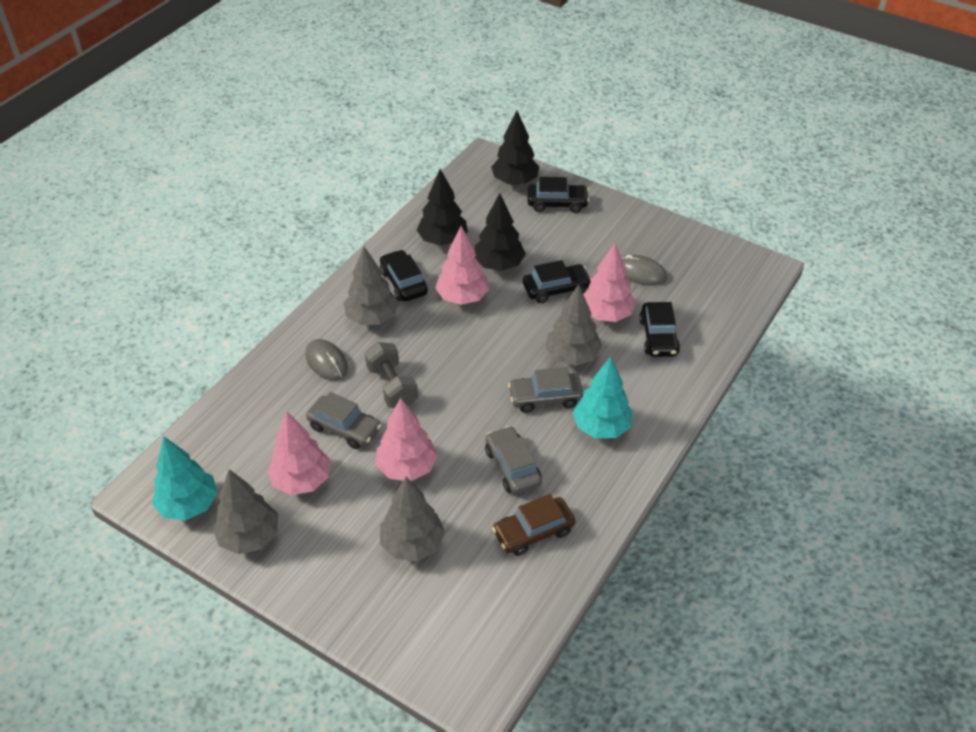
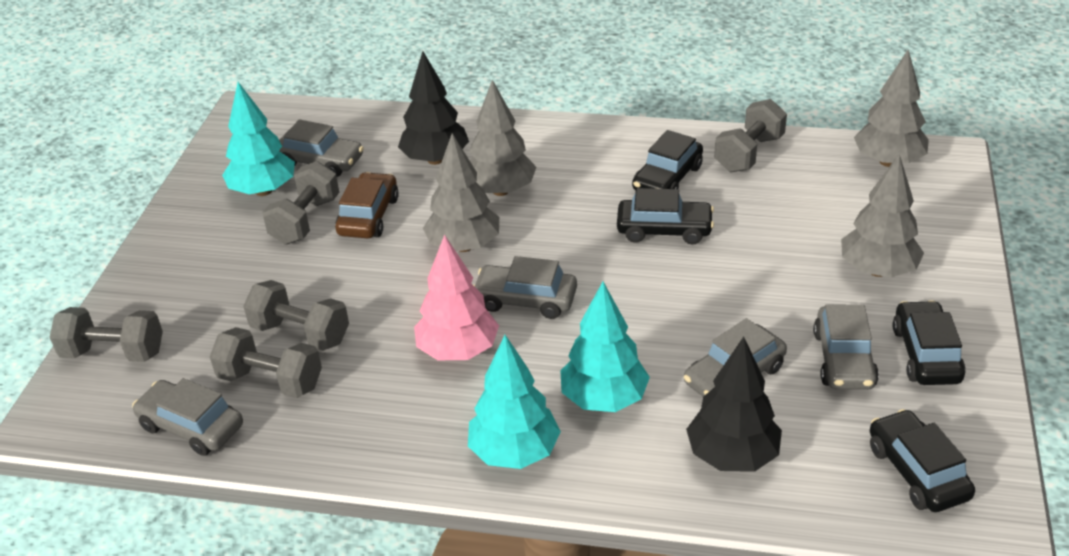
black tree: 3 -> 2
grey car: 3 -> 5
grey dumbbell: 1 -> 5
grey mouse: 2 -> 0
pink tree: 4 -> 1
turquoise tree: 2 -> 3

